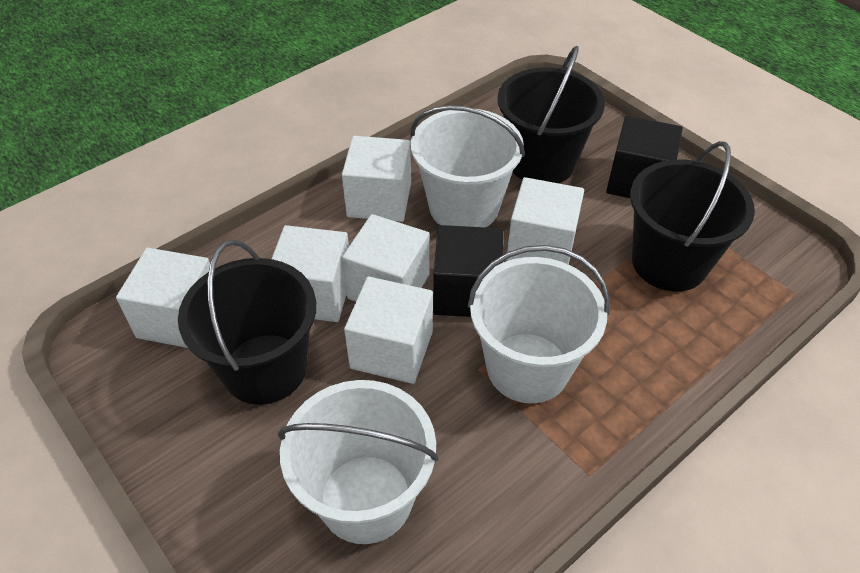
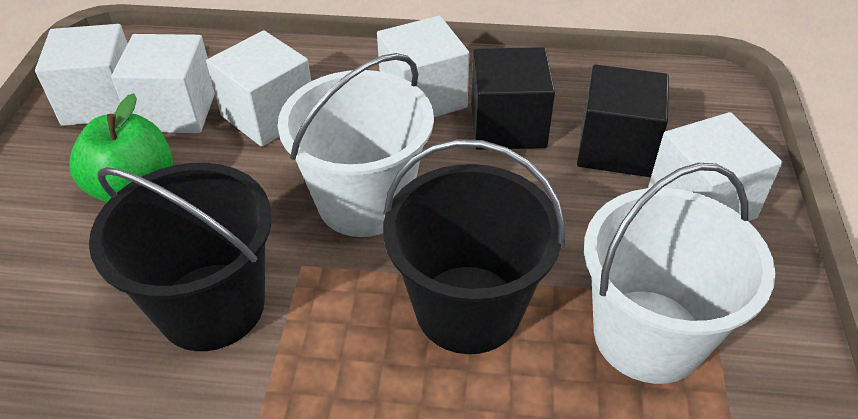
black bucket: 3 -> 2
green apple: 0 -> 1
white bucket: 3 -> 2
white cube: 6 -> 5

